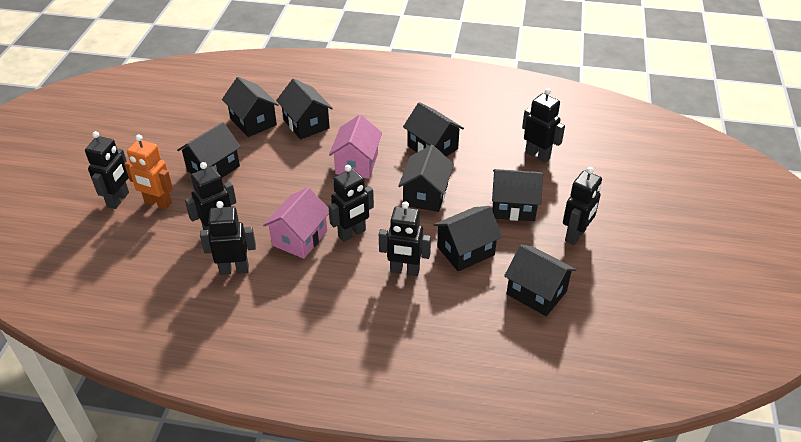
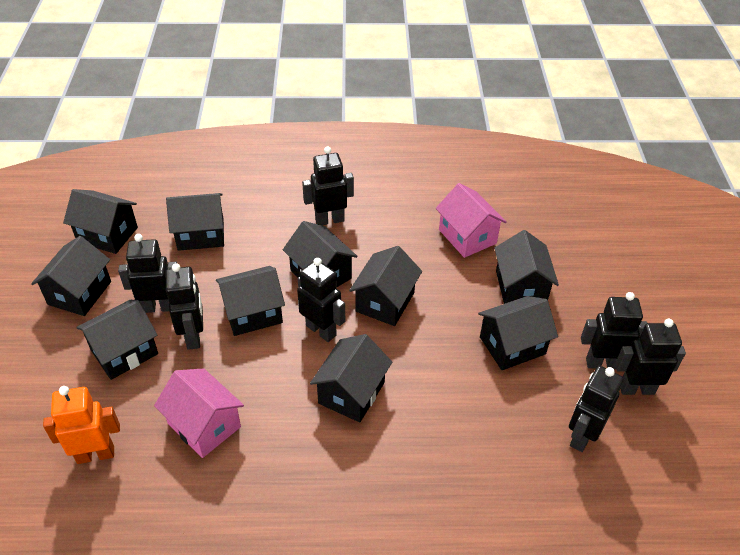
black house: 8 -> 10

